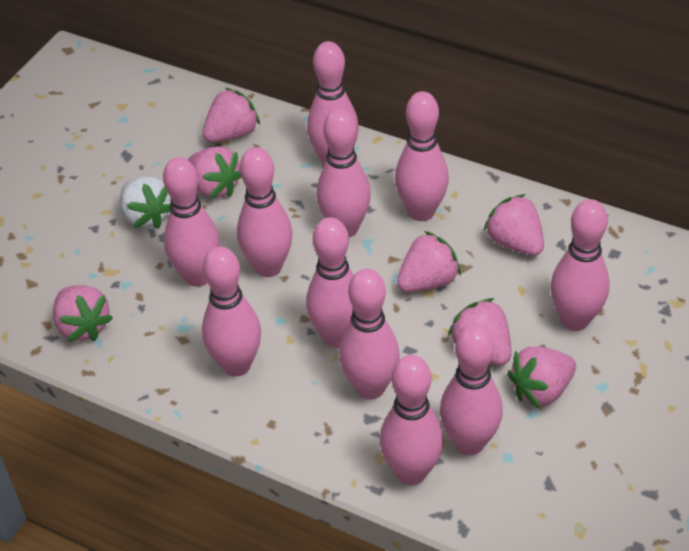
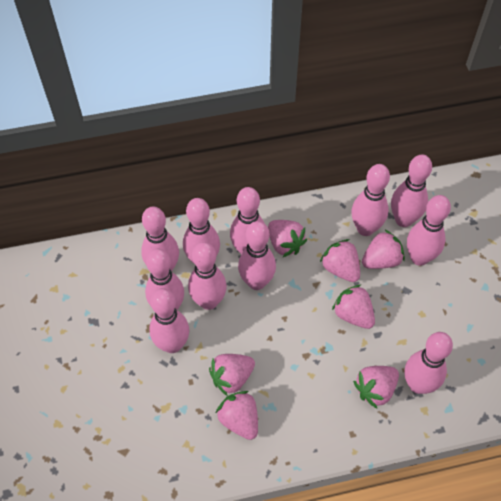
white strawberry: 1 -> 0

